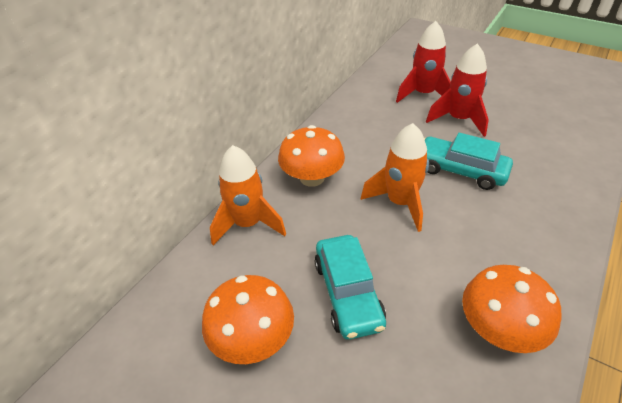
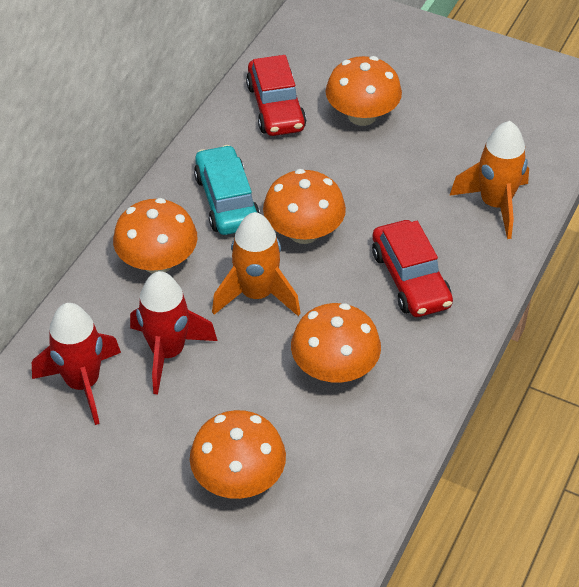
orange mushroom: 3 -> 5
red car: 0 -> 2
turquoise car: 2 -> 1

